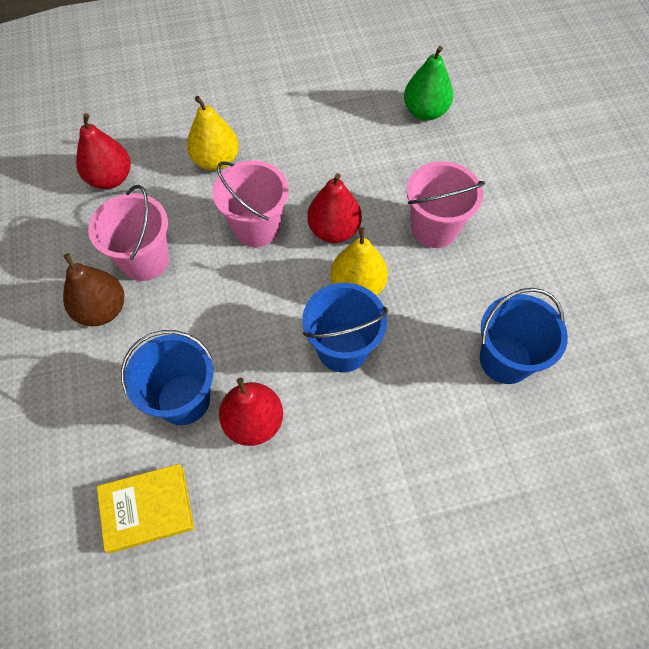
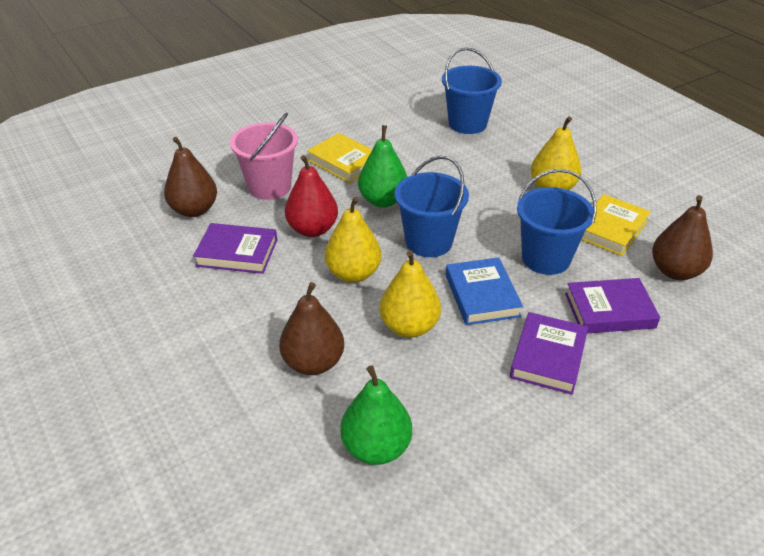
blue book: 0 -> 1
brown pear: 1 -> 3
green pear: 1 -> 2
pink bucket: 3 -> 1
purple book: 0 -> 3
red pear: 3 -> 1
yellow book: 1 -> 2
yellow pear: 2 -> 3

